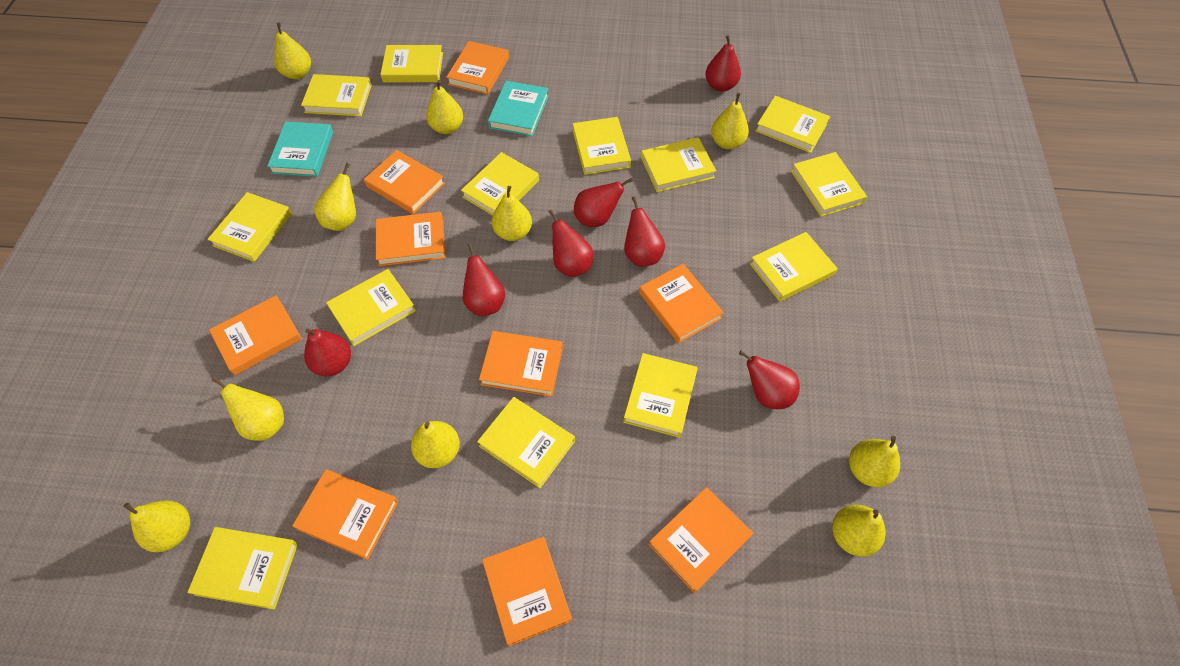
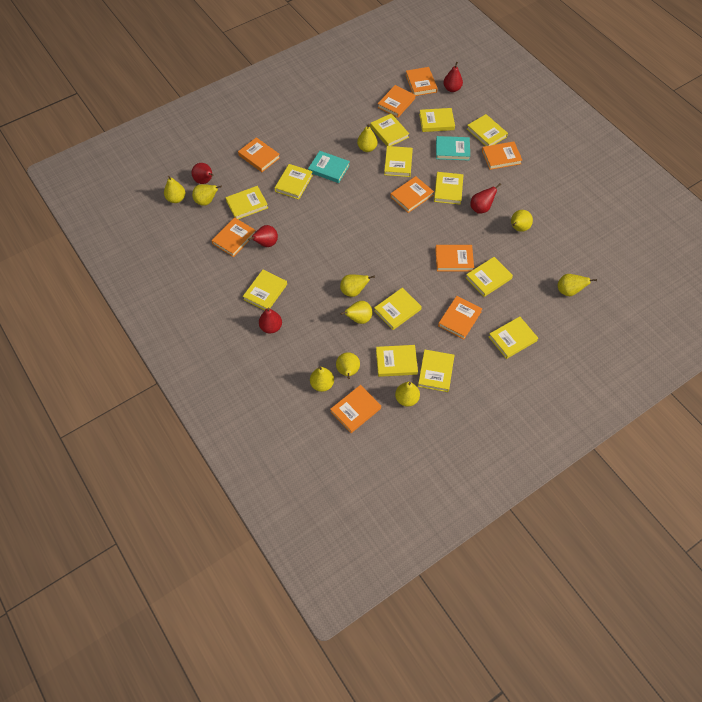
red pear: 7 -> 5

